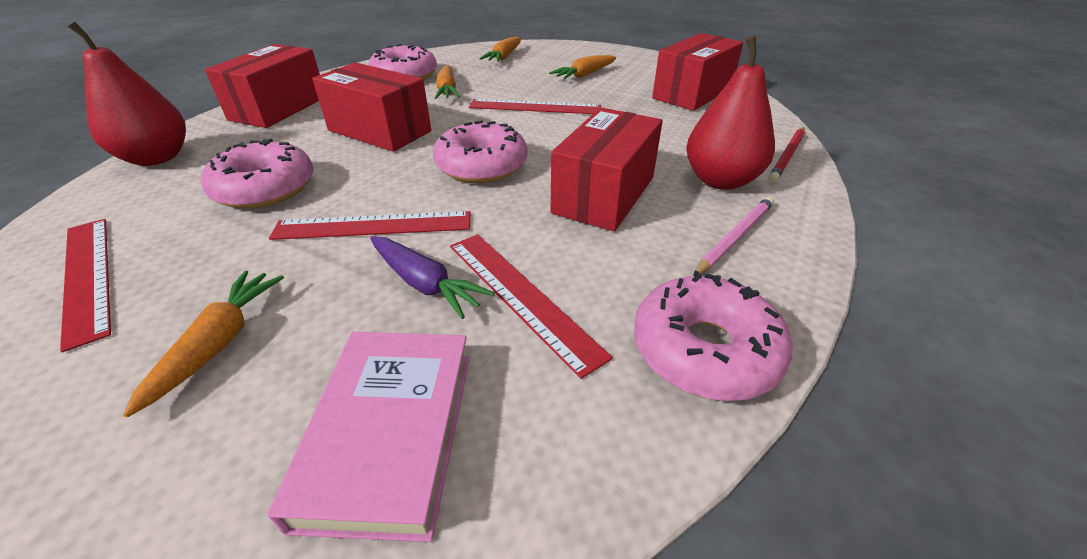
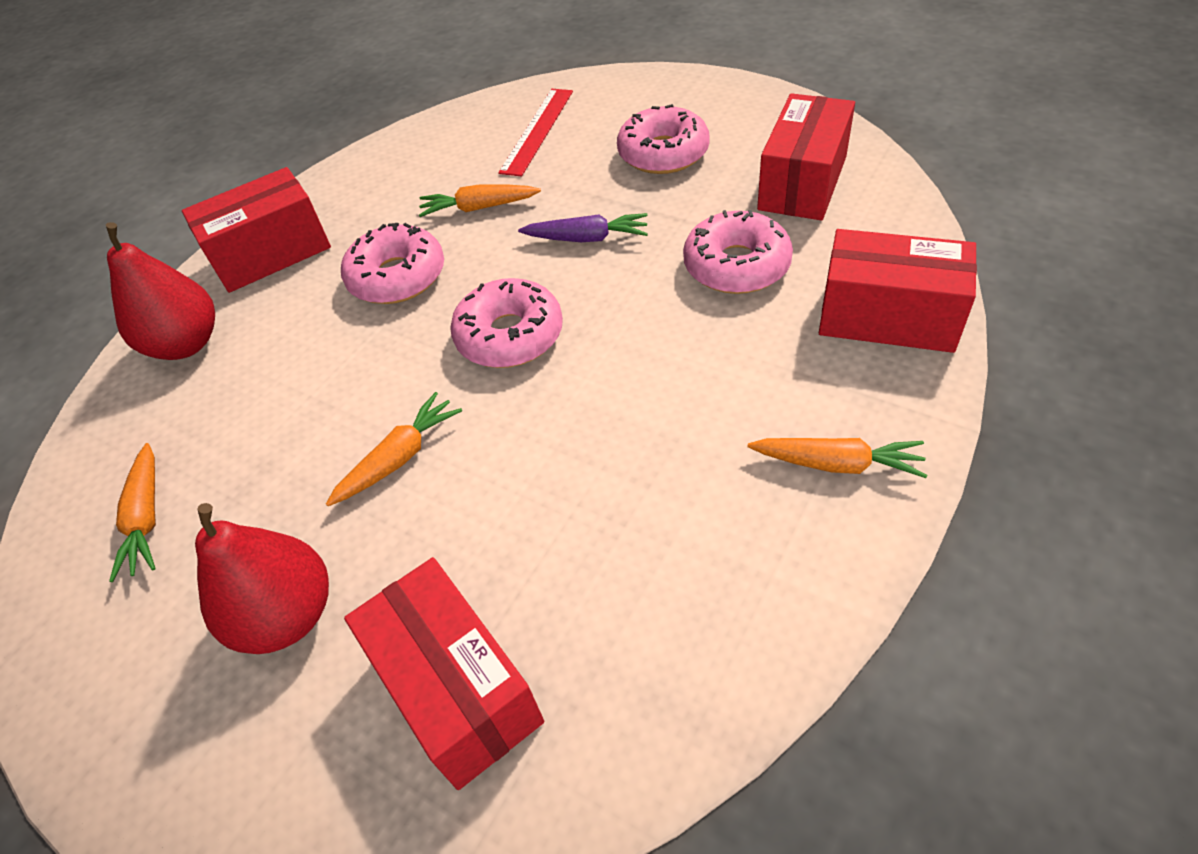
pink book: 1 -> 0
pink pencil: 1 -> 0
red pencil: 1 -> 0
red ruler: 4 -> 1

